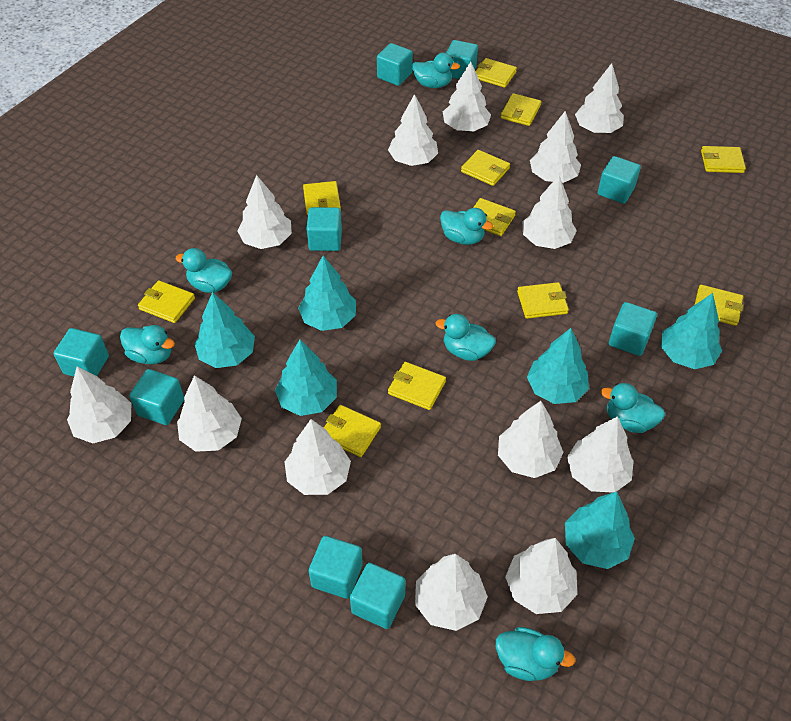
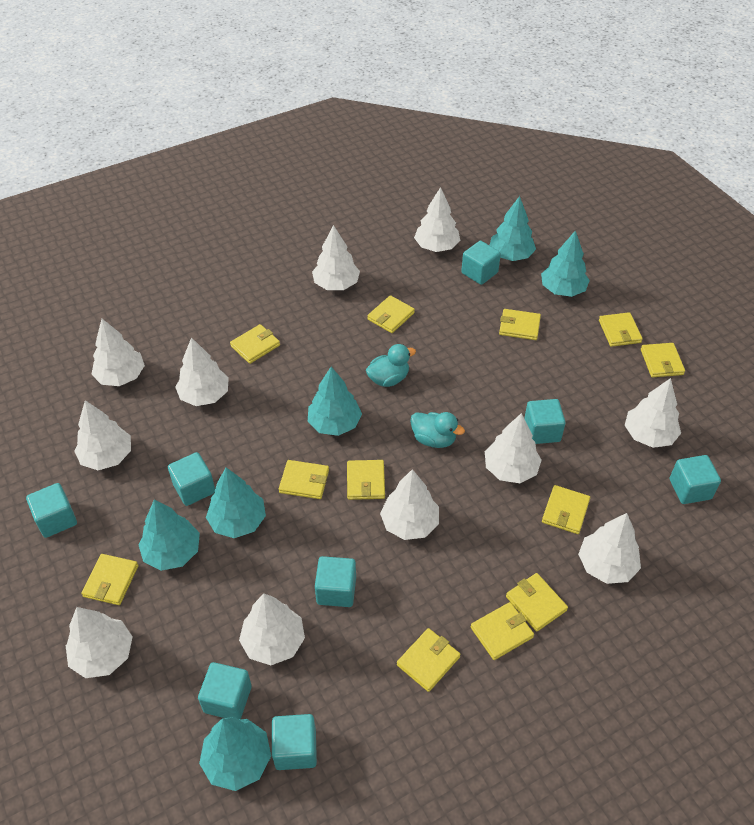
turquoise cube: 9 -> 8
turquoise duck: 7 -> 2
white tree: 13 -> 11
yellow wallet: 11 -> 12

